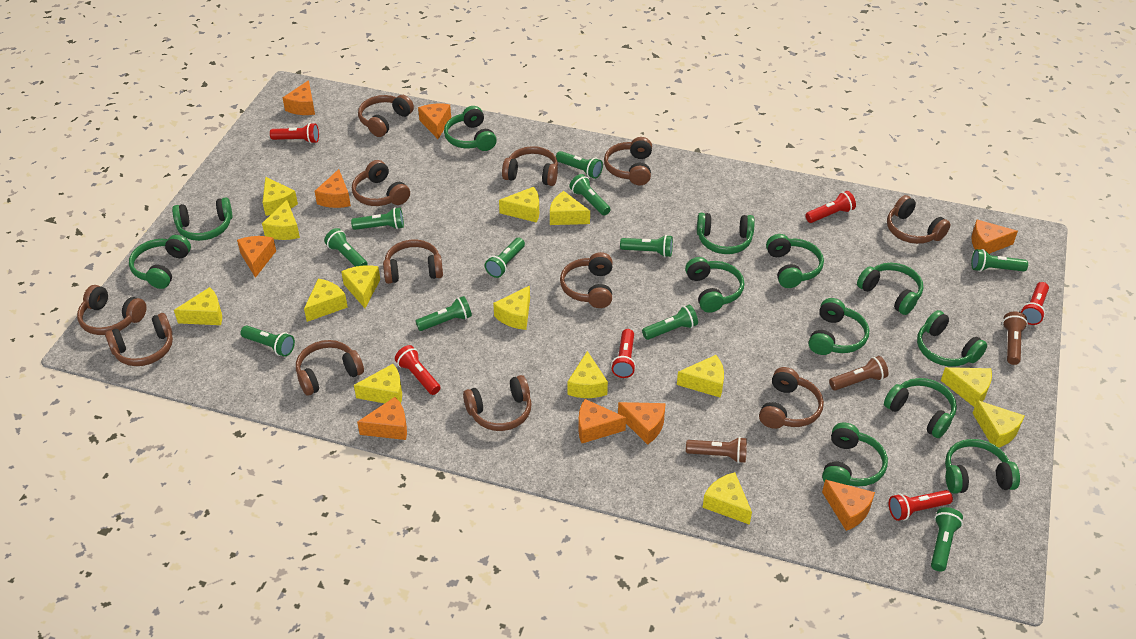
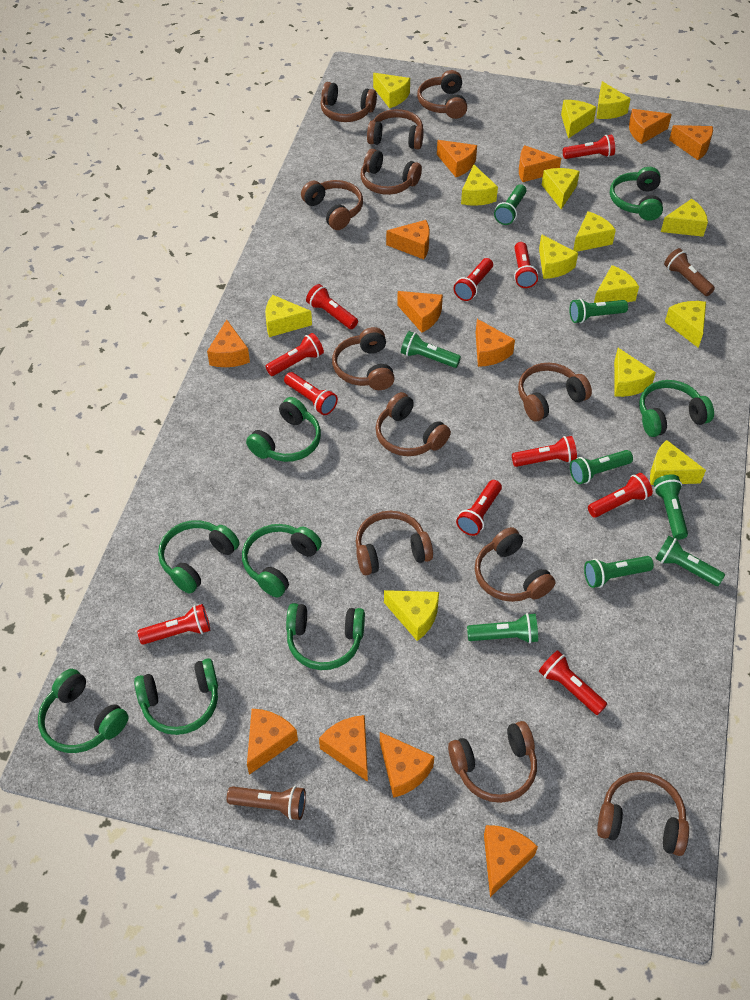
brown flashlight: 3 -> 2
green flashlight: 11 -> 8
green headphones: 12 -> 8
orange cheese: 9 -> 12
red flashlight: 6 -> 11

